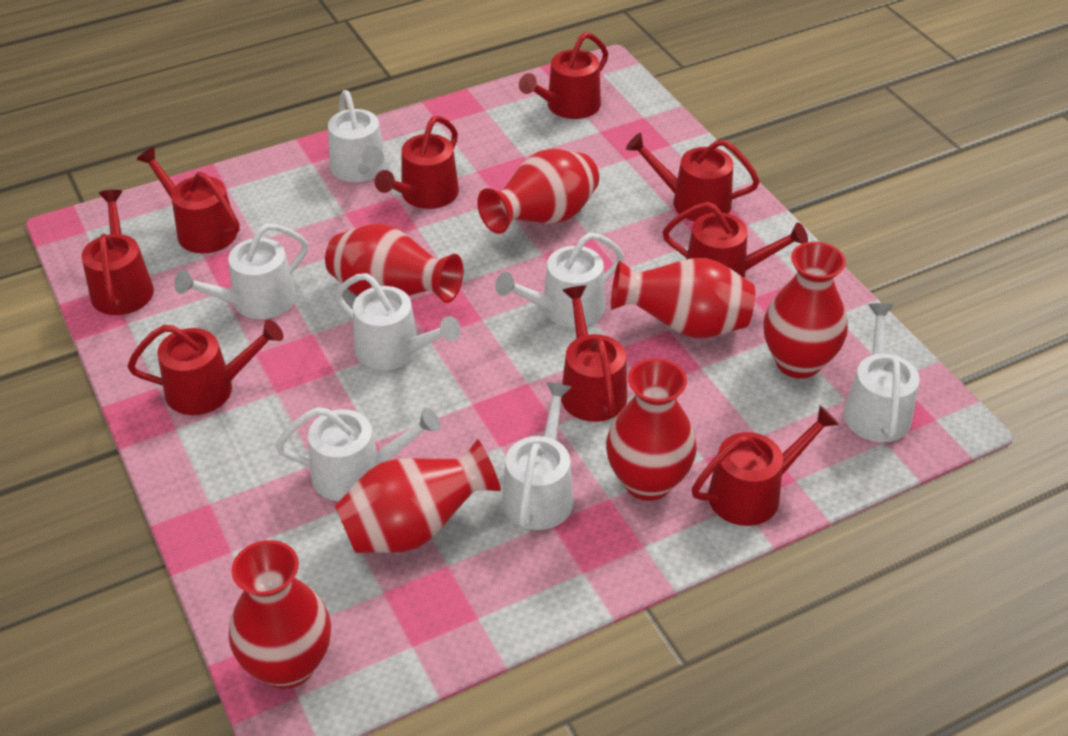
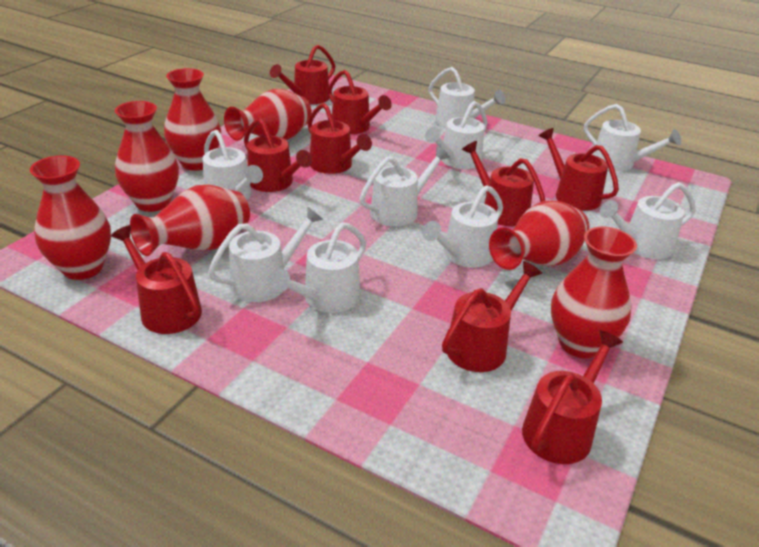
white watering can: 7 -> 9

